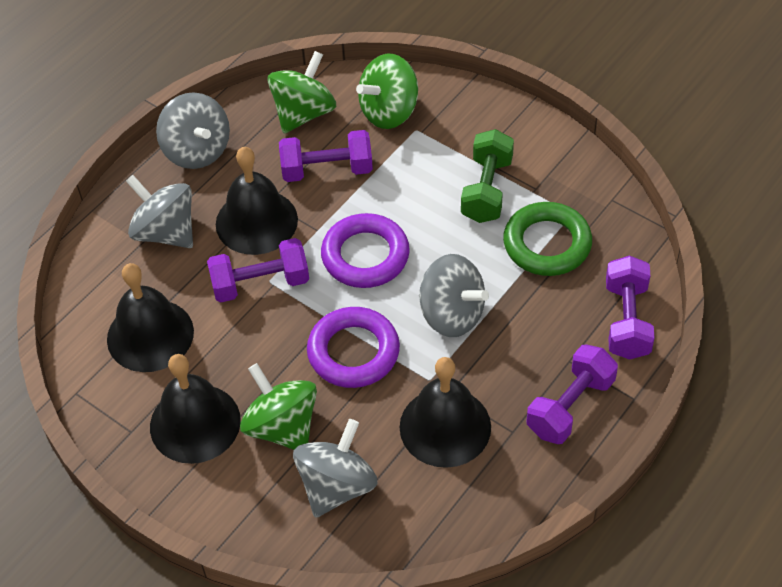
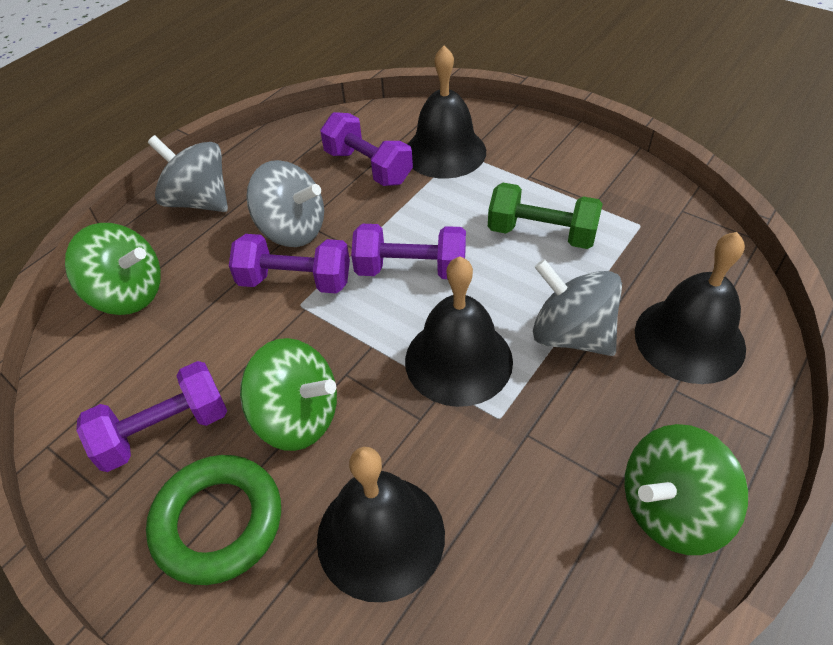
grey spinning top: 4 -> 3
purple ring: 2 -> 0

